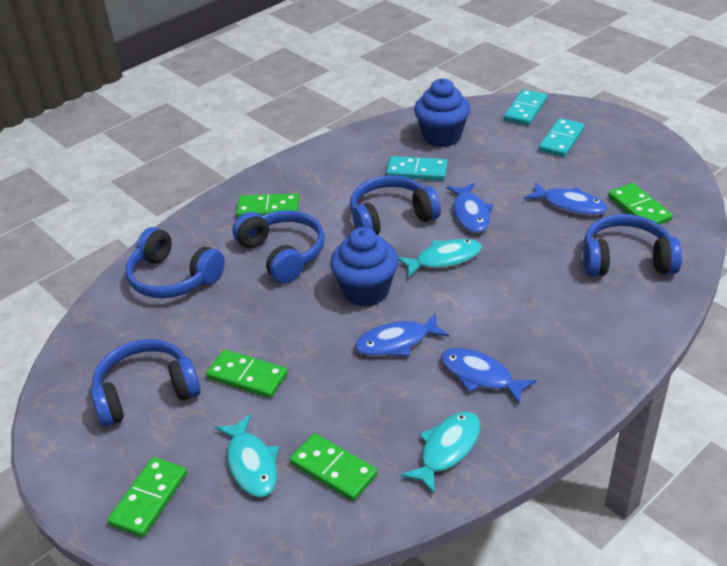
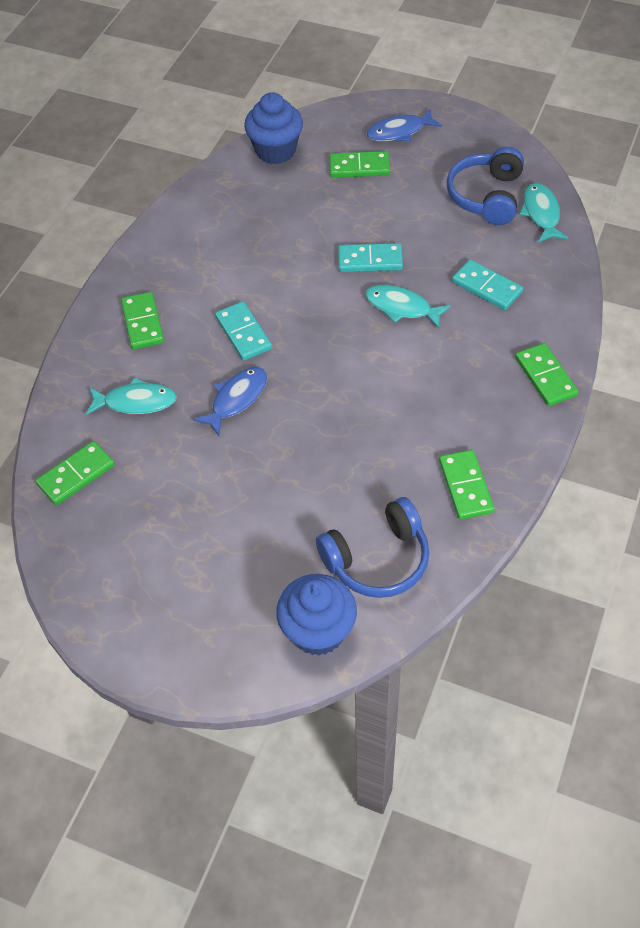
blue fish: 4 -> 2
blue headphones: 5 -> 2

